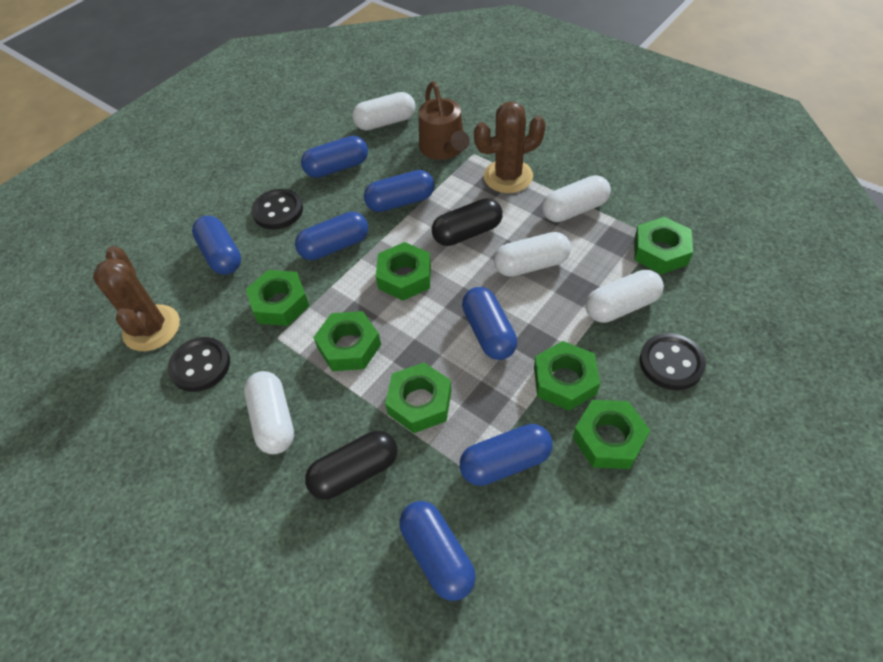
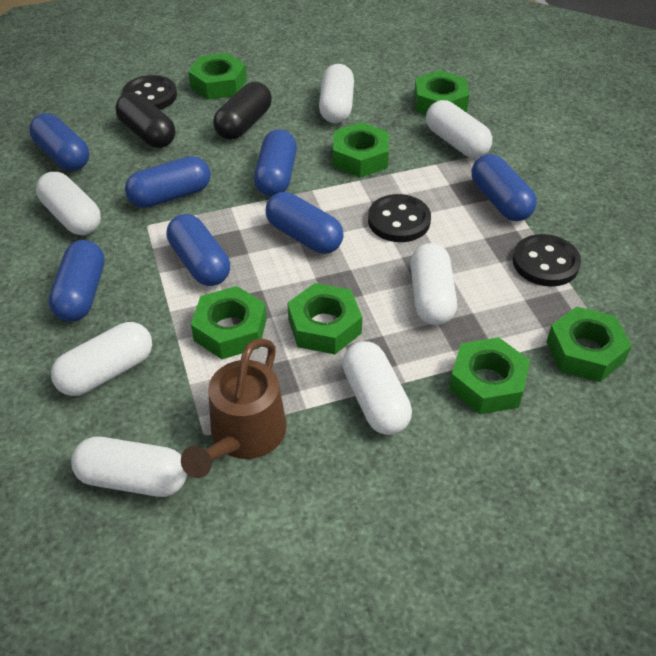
brown cactus: 2 -> 0
white capsule: 5 -> 7

